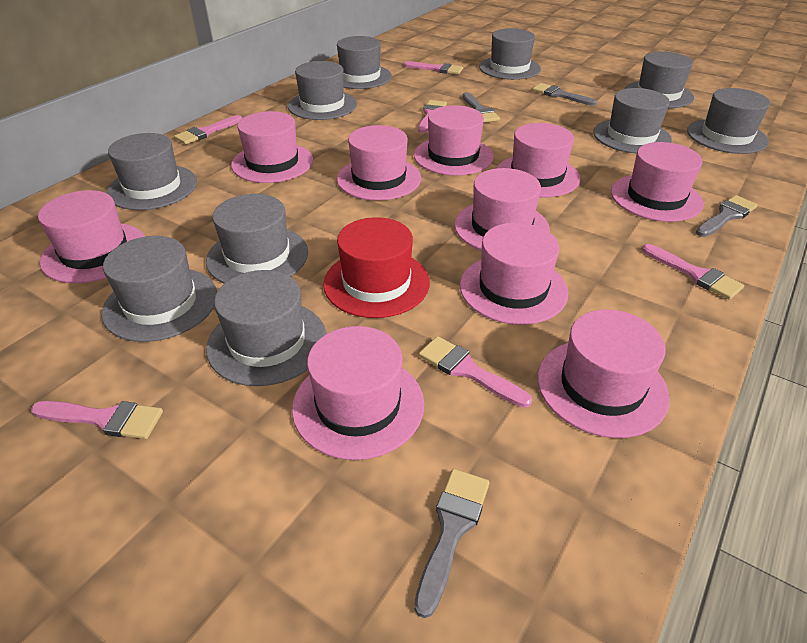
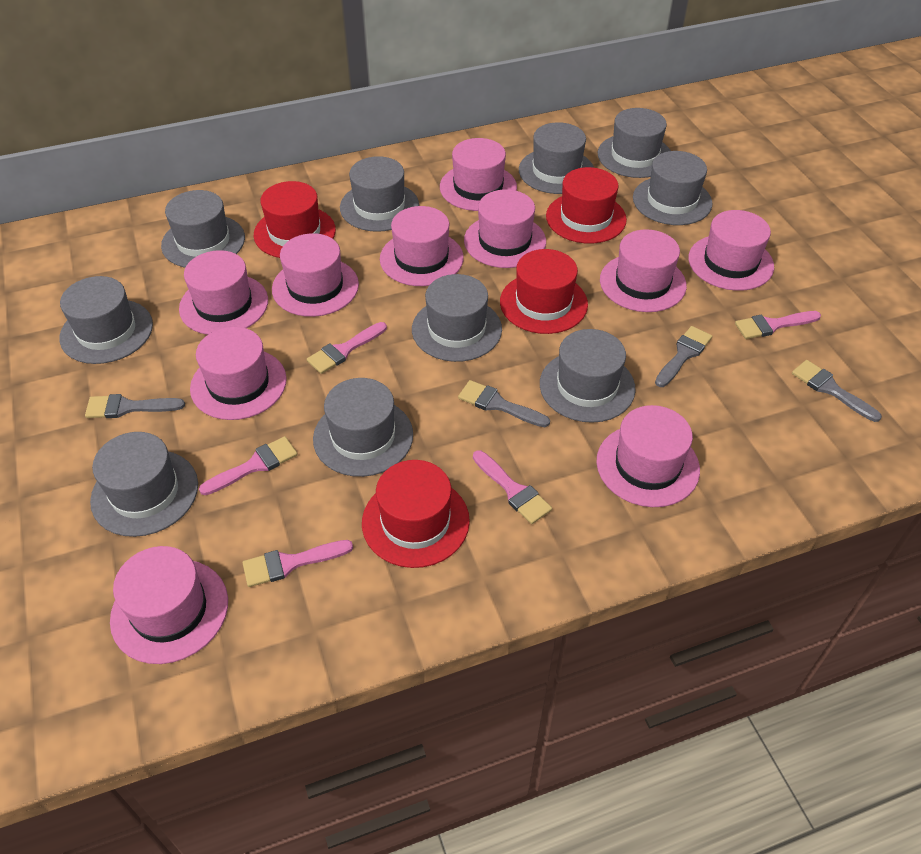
pink brush: 6 -> 5
red hat: 1 -> 4

